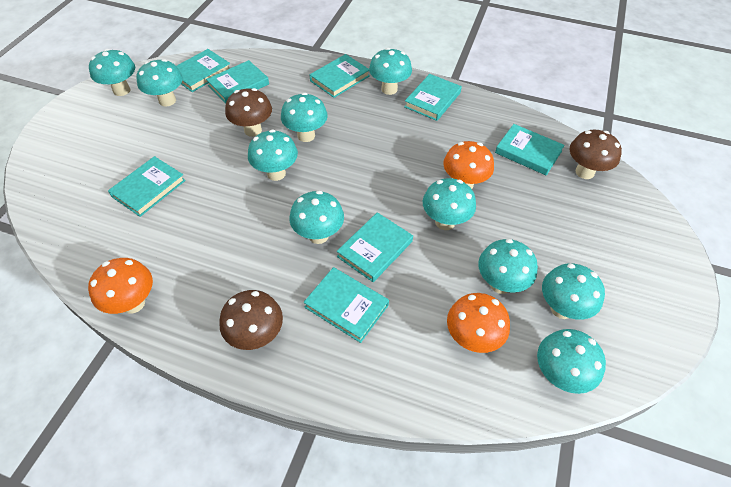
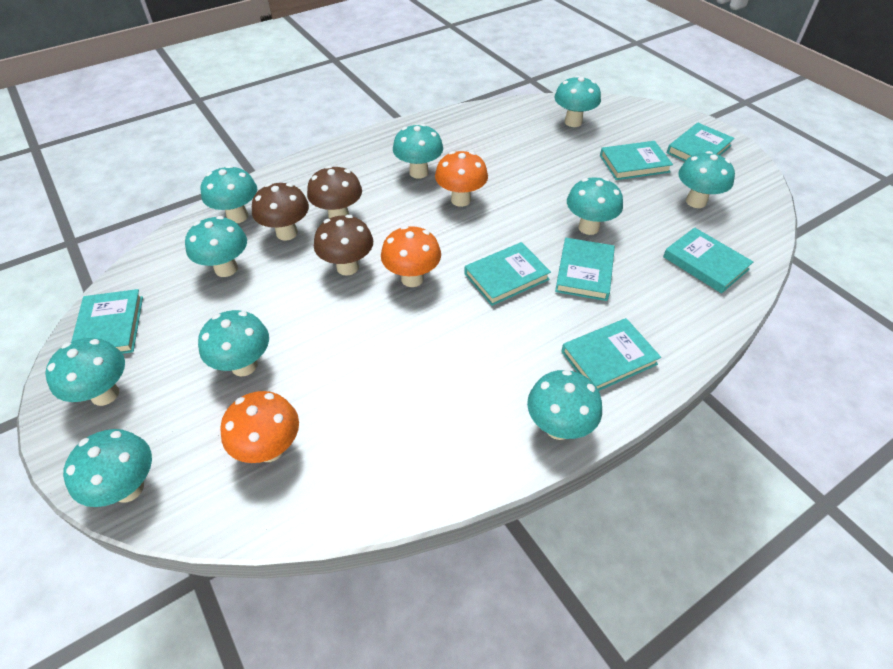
turquoise book: 8 -> 7

